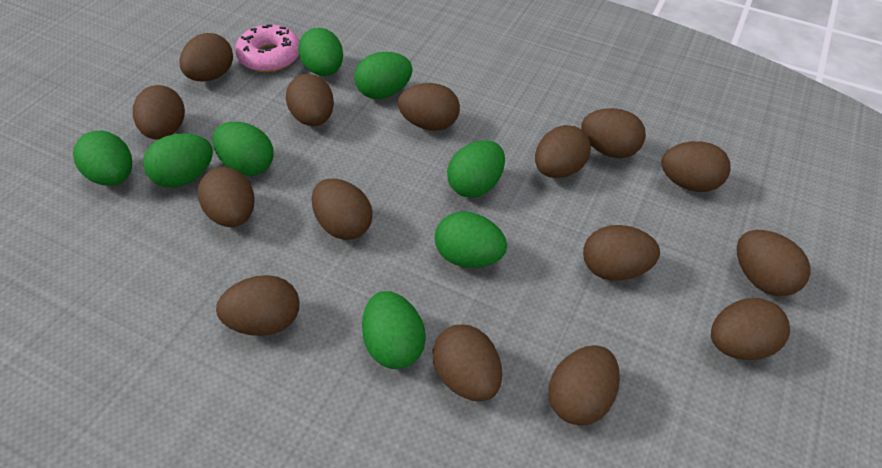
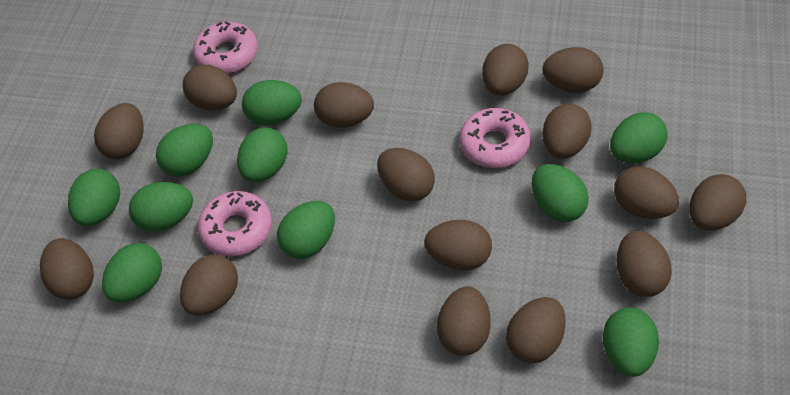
green egg: 8 -> 10
pink donut: 1 -> 3

